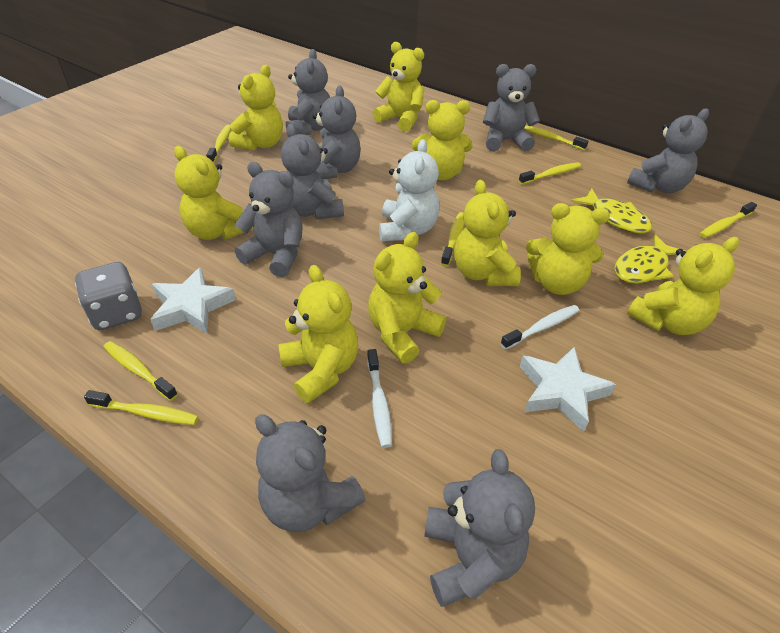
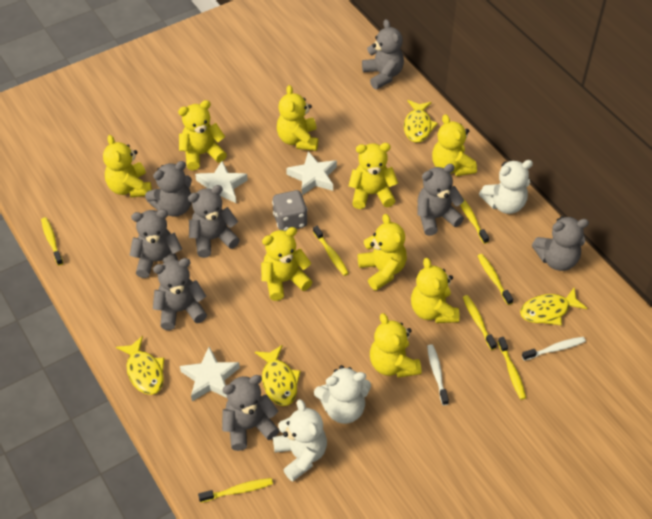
white star: 2 -> 3
white teddy bear: 1 -> 3
yellow fish: 2 -> 4

